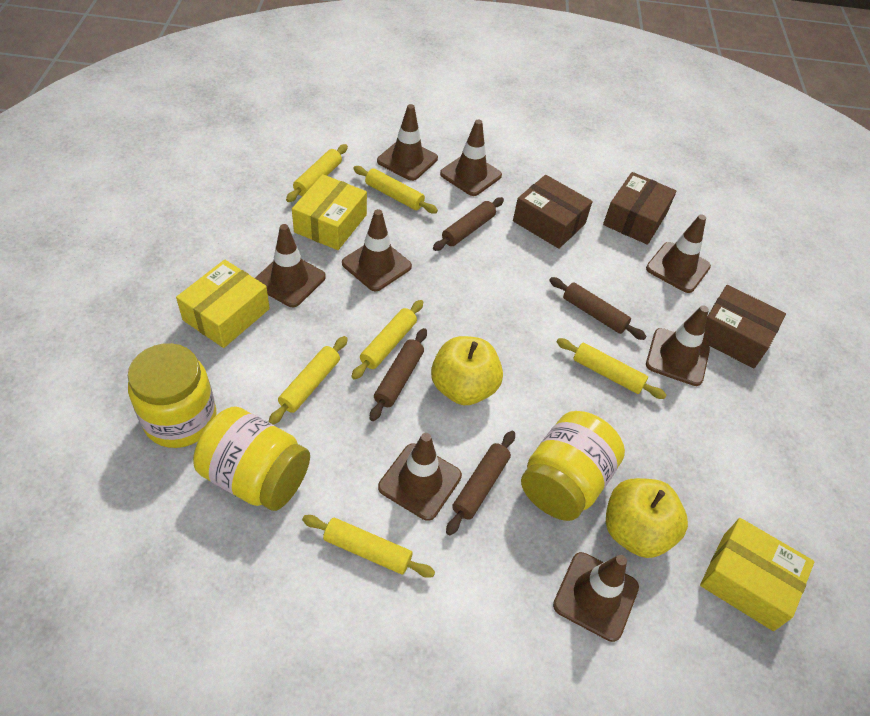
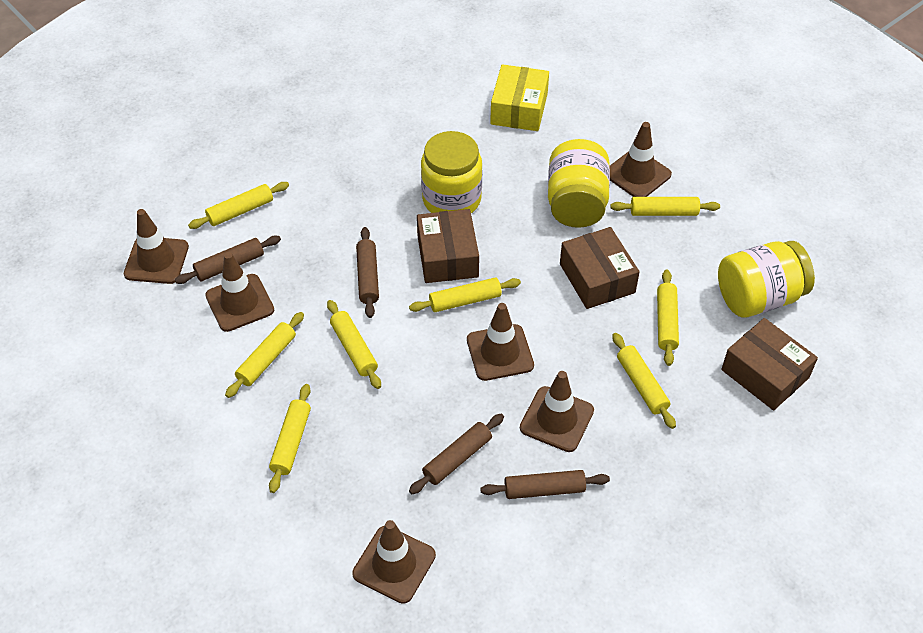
brown traffic cone: 8 -> 6
yellow apple: 2 -> 0
yellow box: 3 -> 1
yellow rolling pin: 6 -> 8

